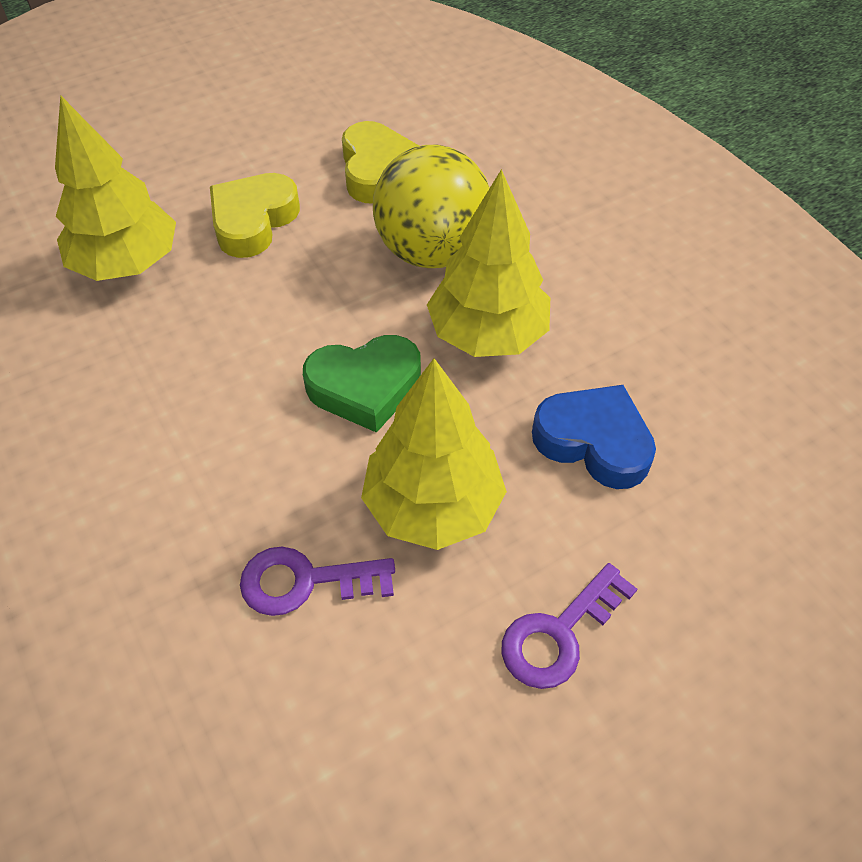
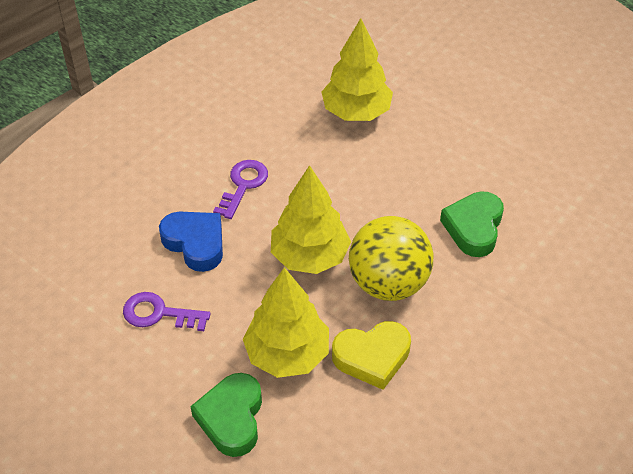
green heart: 1 -> 2
yellow heart: 2 -> 1

